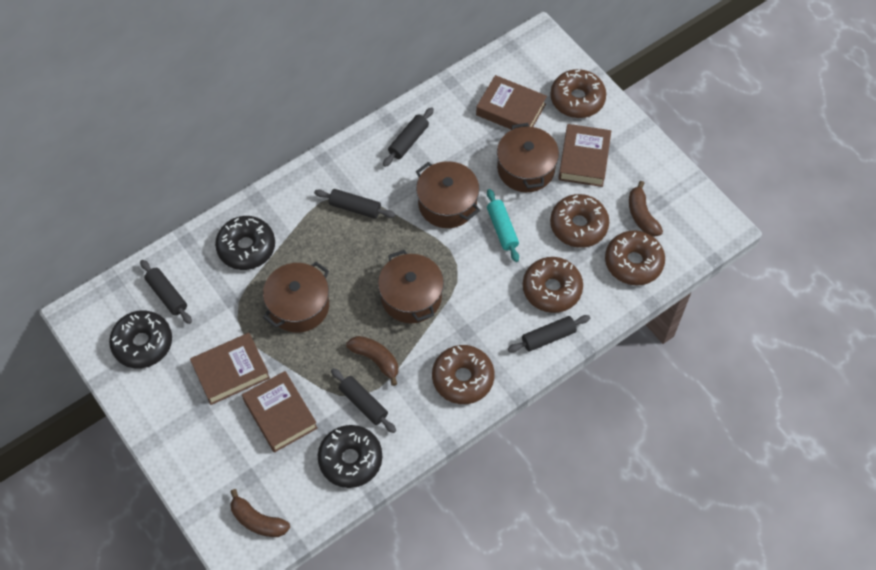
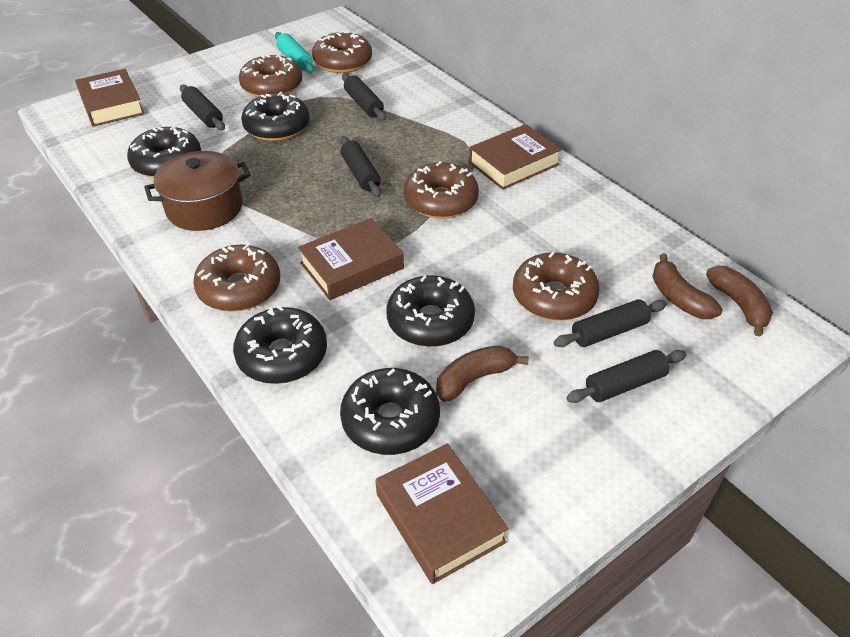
black donut: 3 -> 5
brown pot: 4 -> 1

